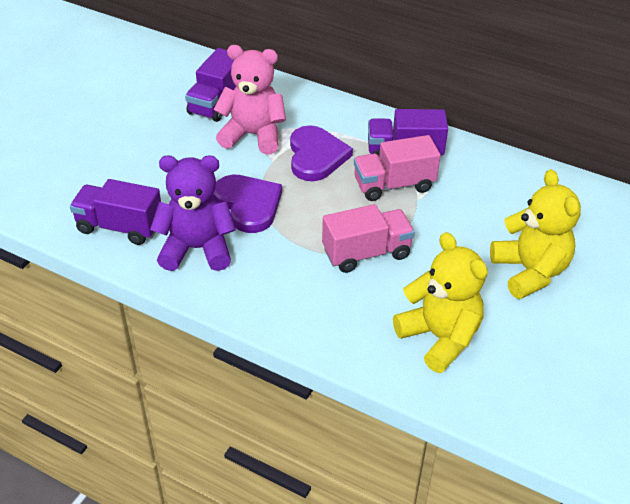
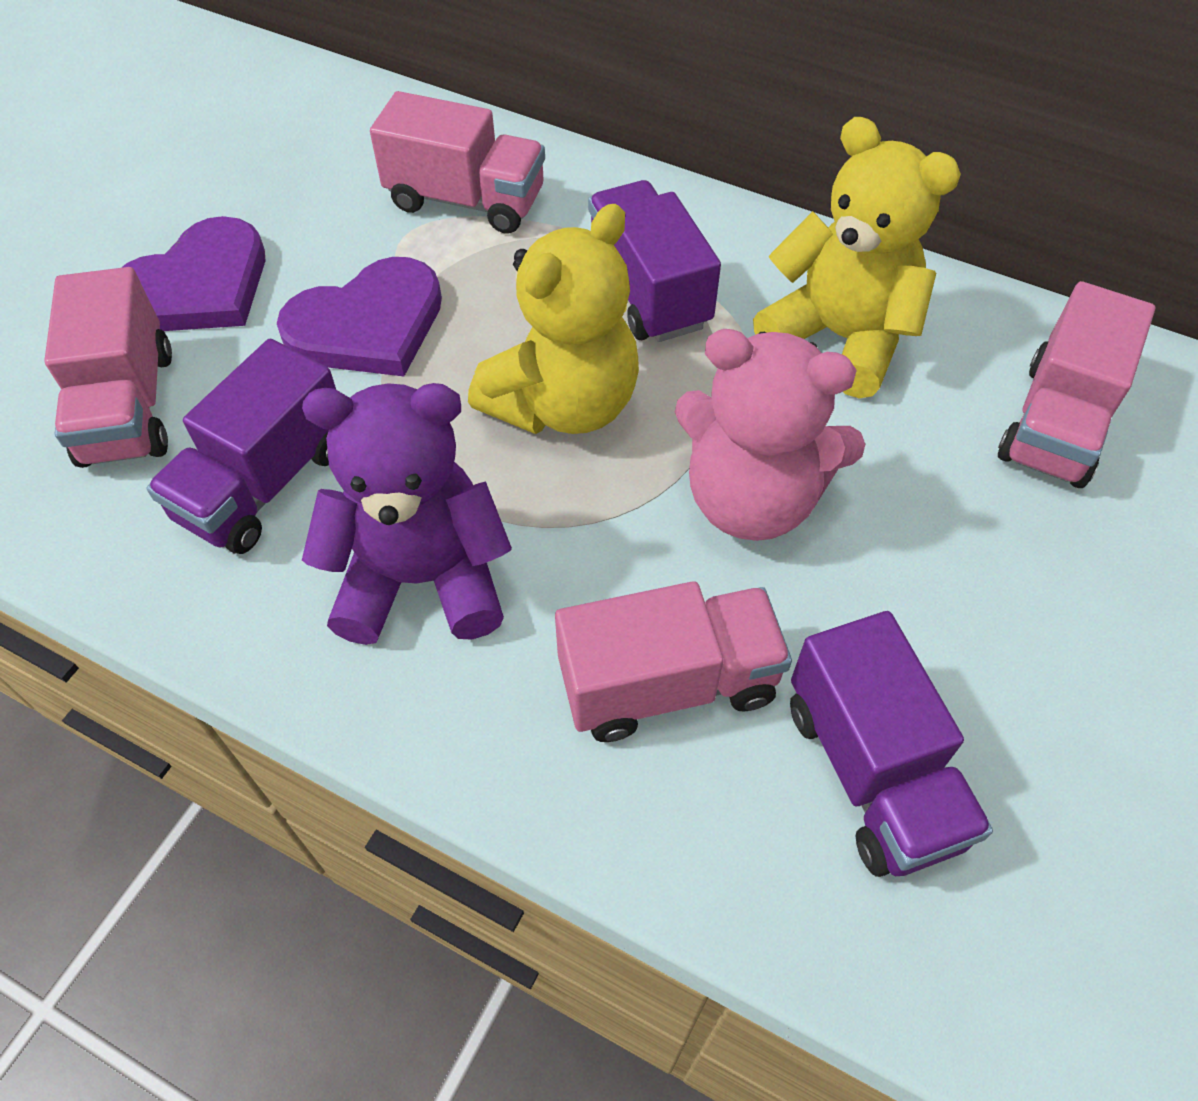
pink truck: 2 -> 4

